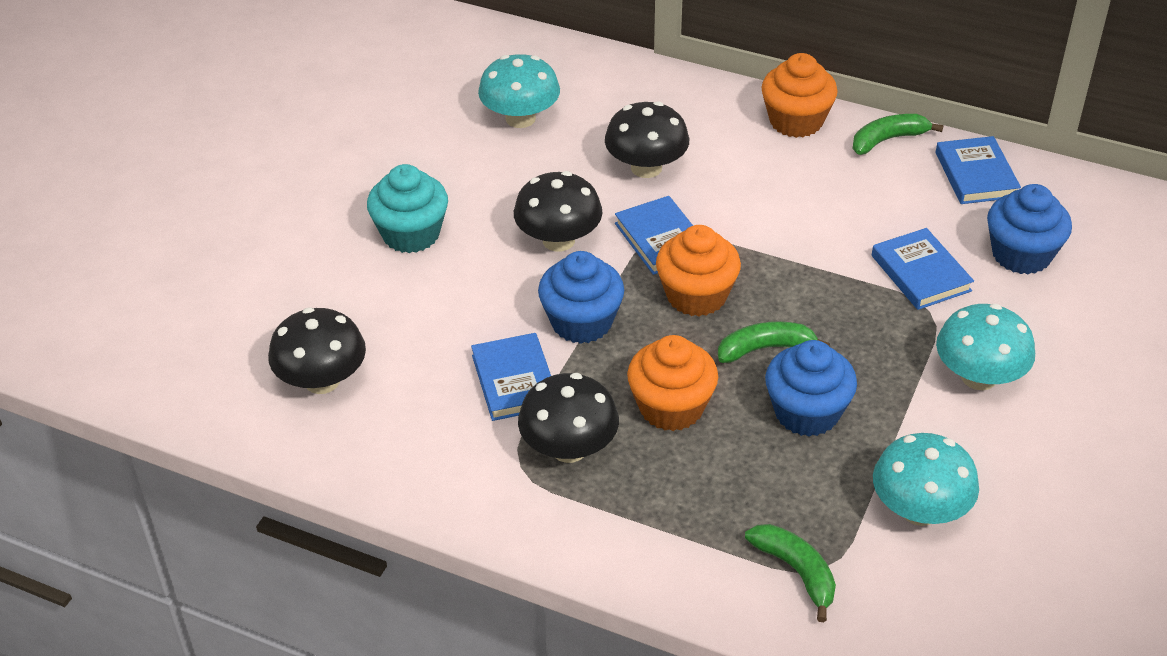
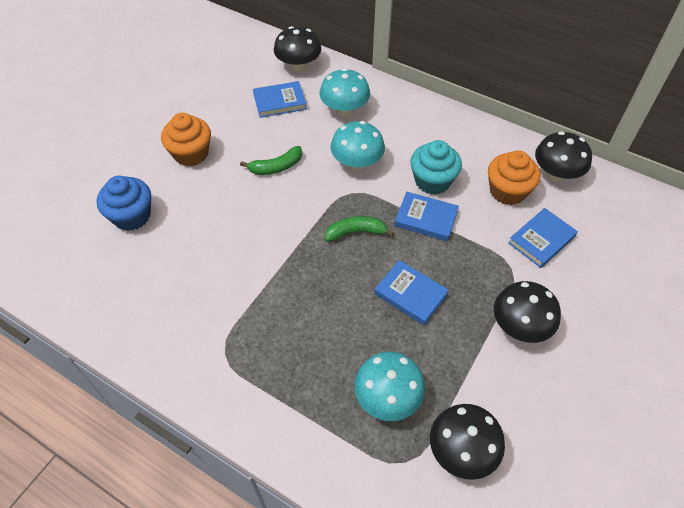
blue cupcake: 3 -> 1
green banana: 3 -> 2
orange cupcake: 3 -> 2

